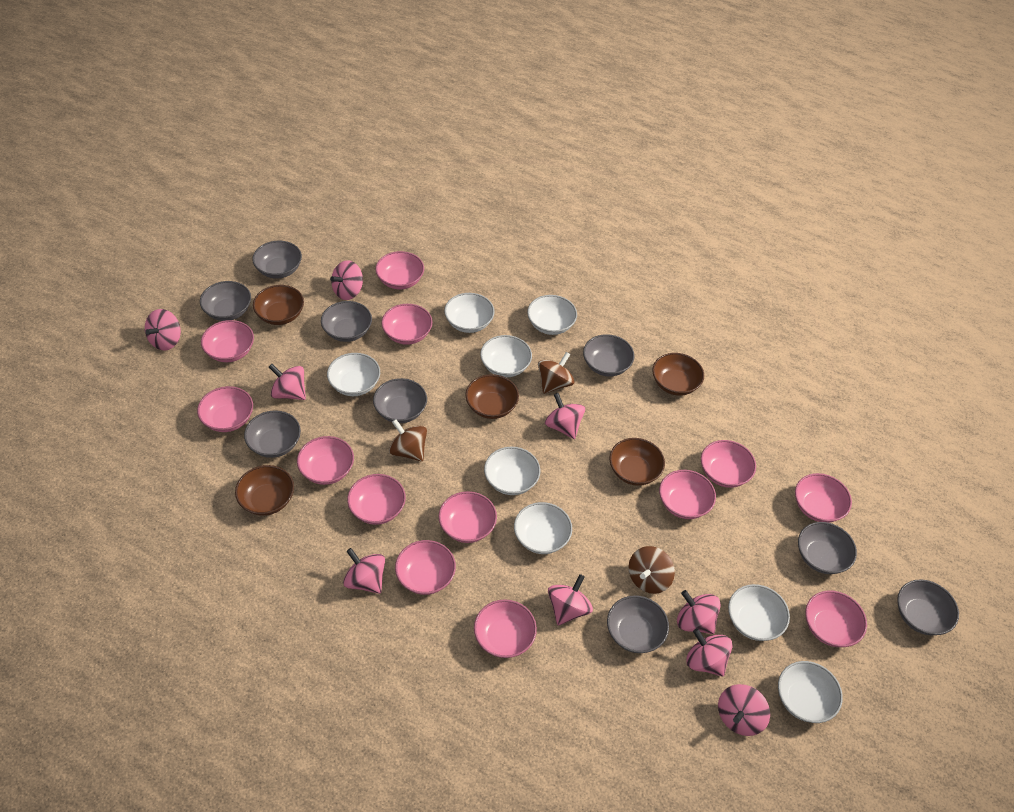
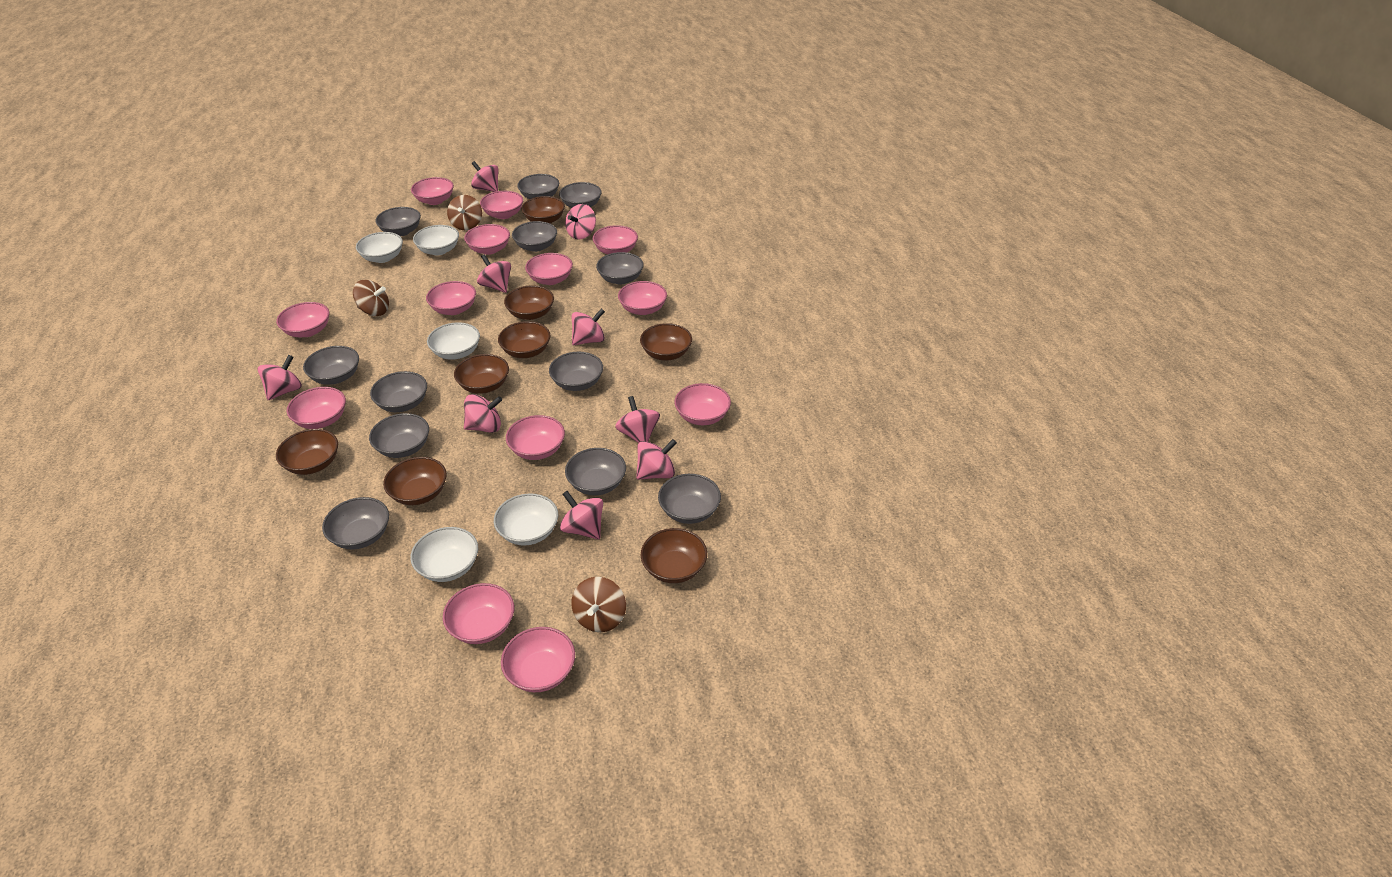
brown bowl: 5 -> 8
grey bowl: 9 -> 12
white bowl: 8 -> 5

